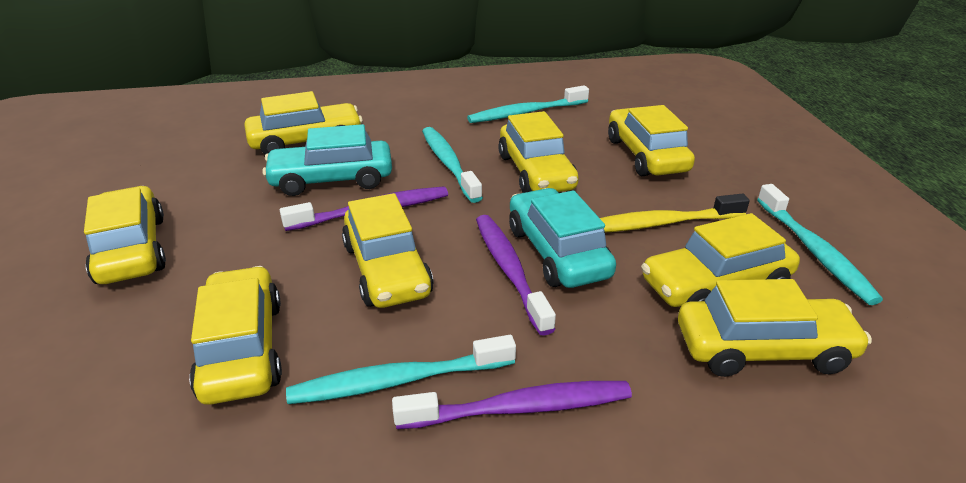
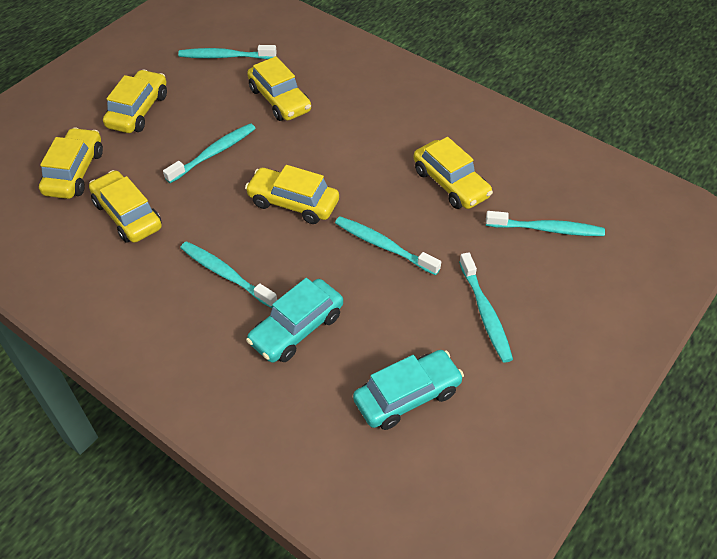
purple toothbrush: 3 -> 0
turquoise toothbrush: 4 -> 6
yellow car: 8 -> 6
yellow toothbrush: 1 -> 0

